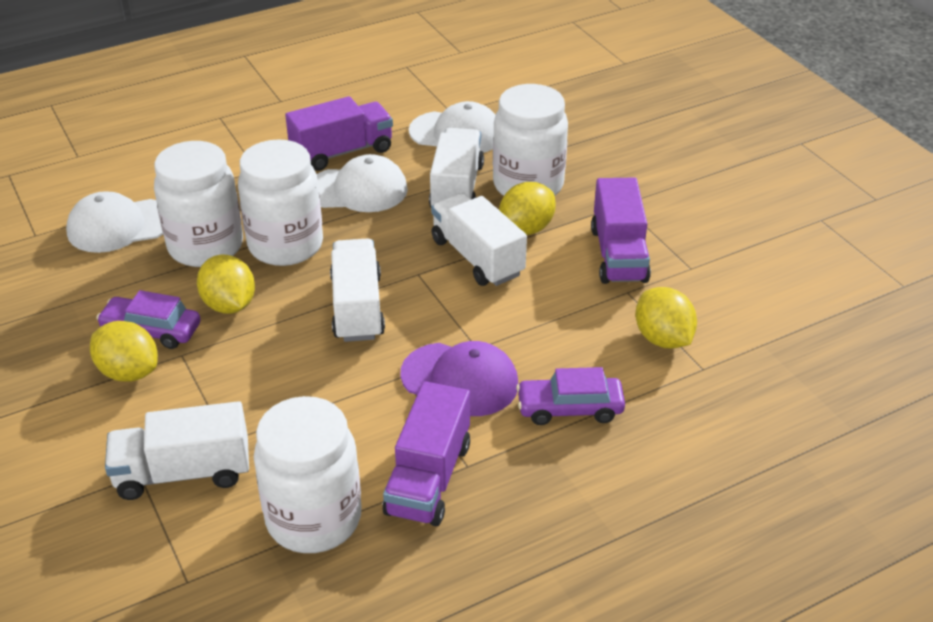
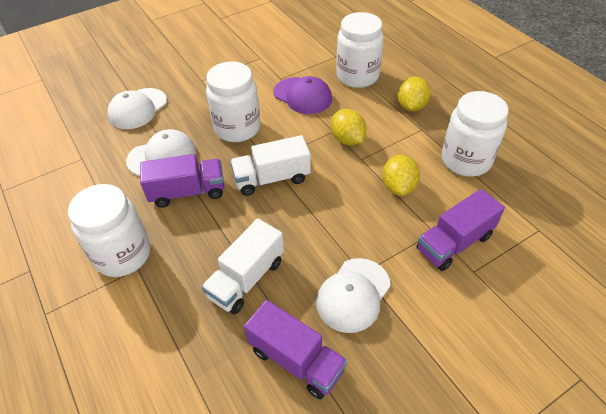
purple car: 2 -> 0
white truck: 4 -> 2
yellow lemon: 4 -> 3

